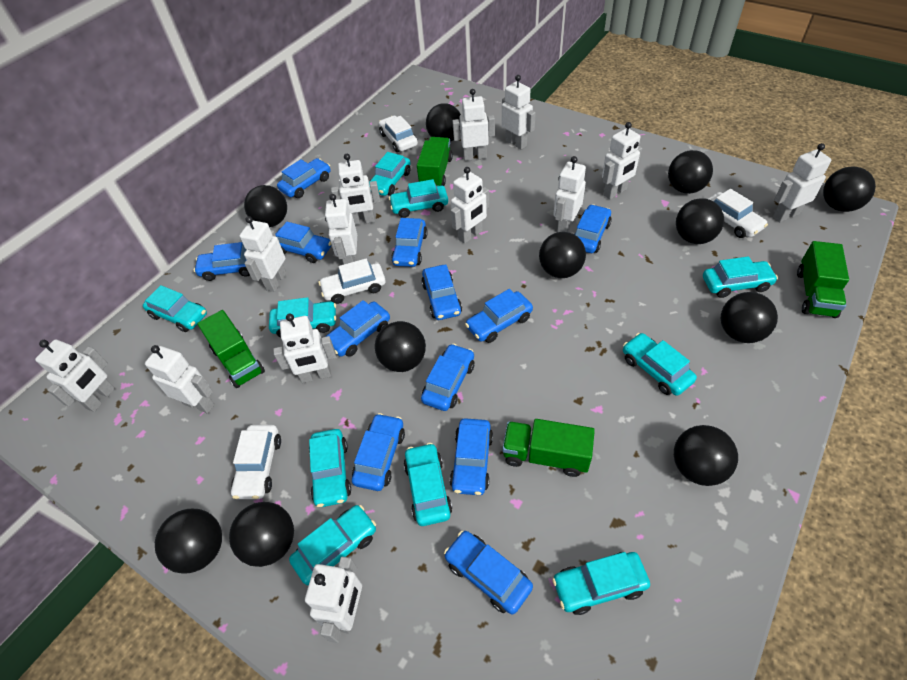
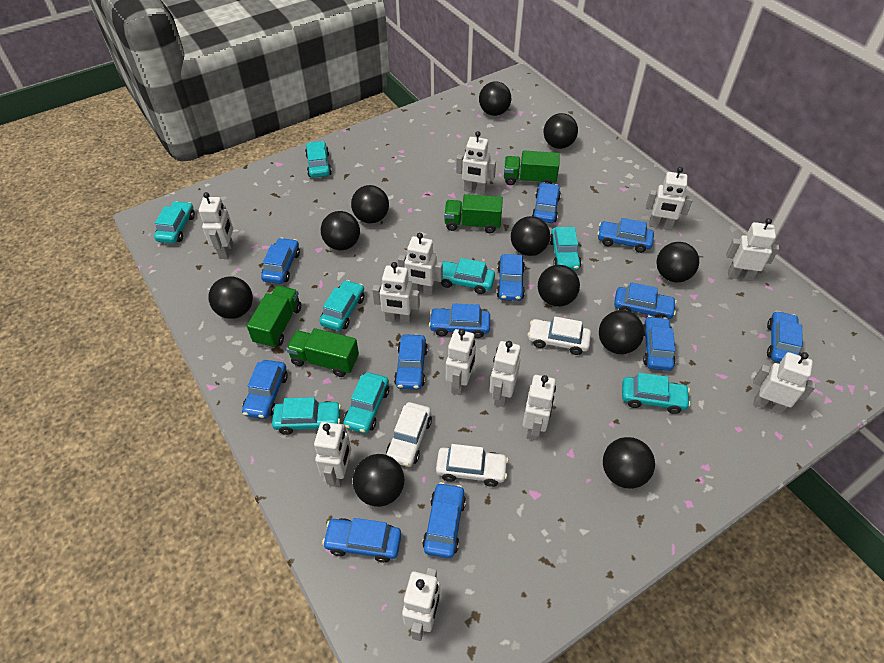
turquoise car: 10 -> 8
white car: 4 -> 3
white robot: 13 -> 12

